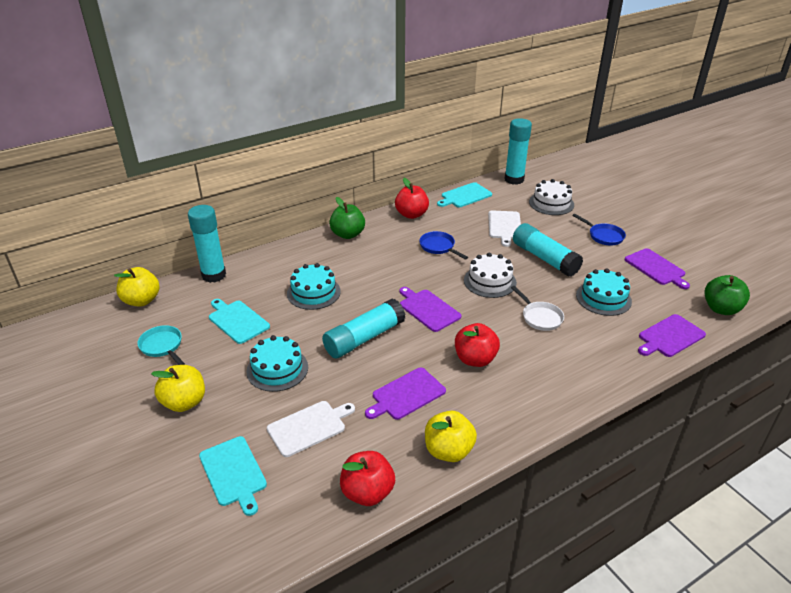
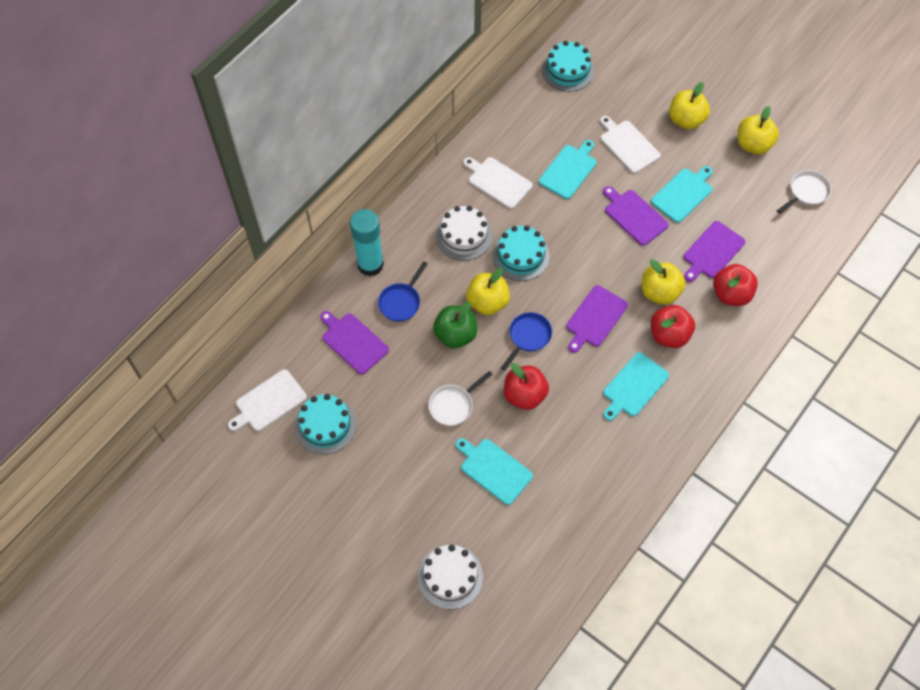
green apple: 2 -> 1
turquoise cutting board: 3 -> 4
turquoise glue stick: 4 -> 1
turquoise pan: 1 -> 0
white cutting board: 2 -> 3
white pan: 1 -> 2
yellow apple: 3 -> 4

